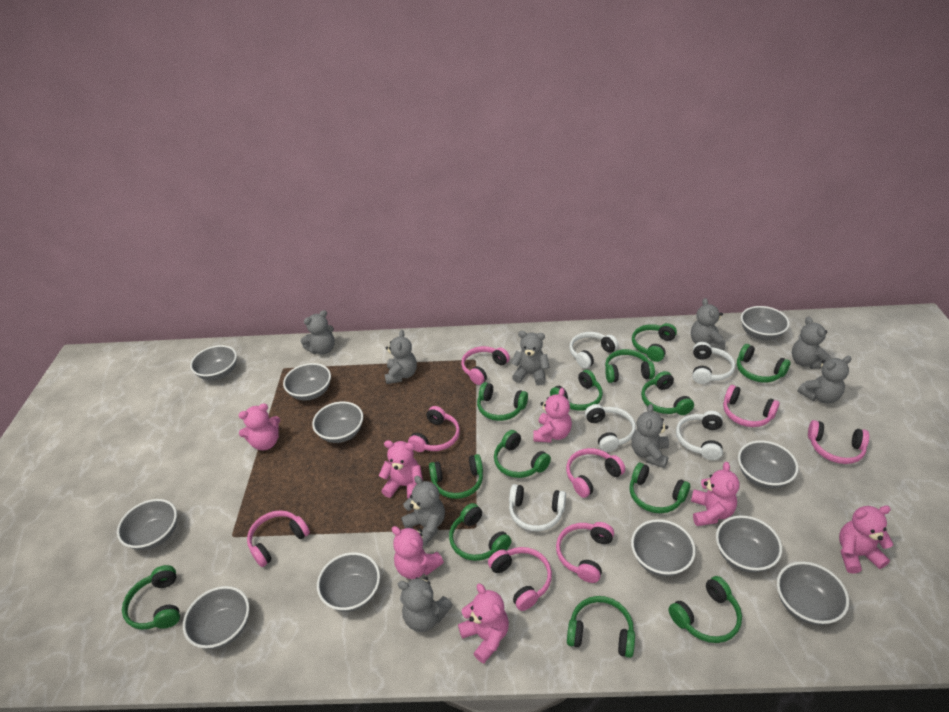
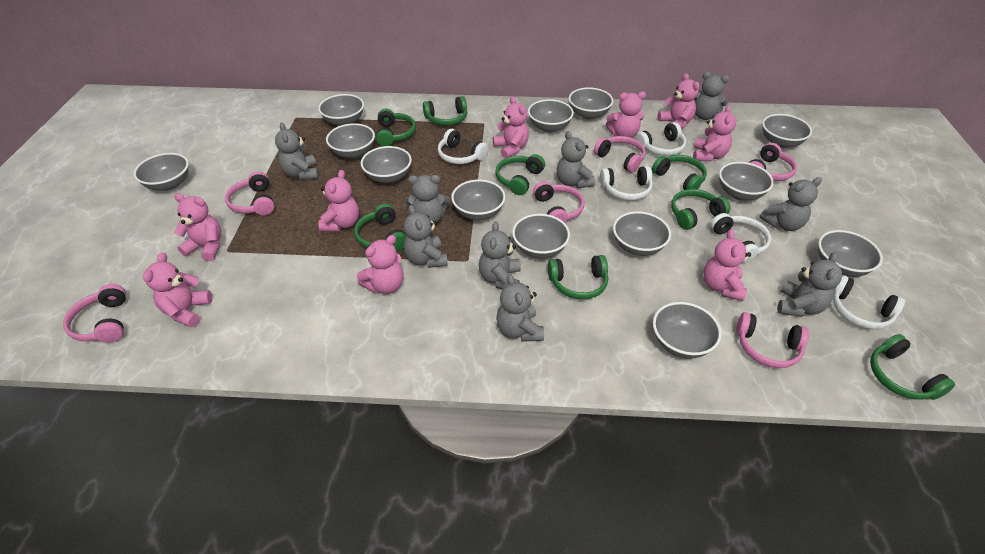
green headphones: 13 -> 8
grey bowl: 11 -> 13
pink headphones: 8 -> 6
pink teddy bear: 7 -> 9

